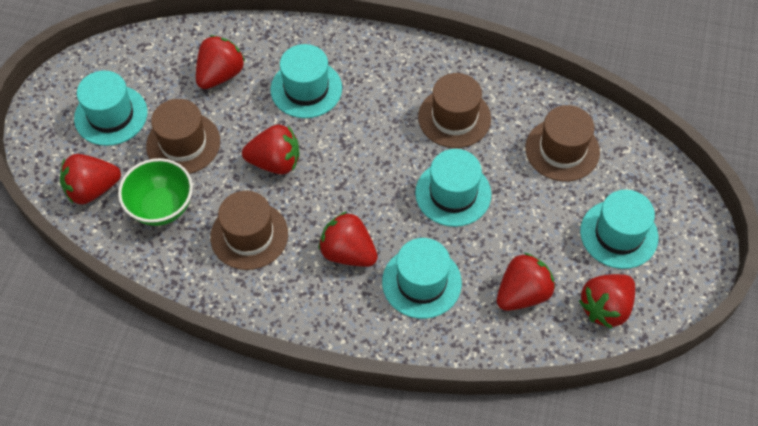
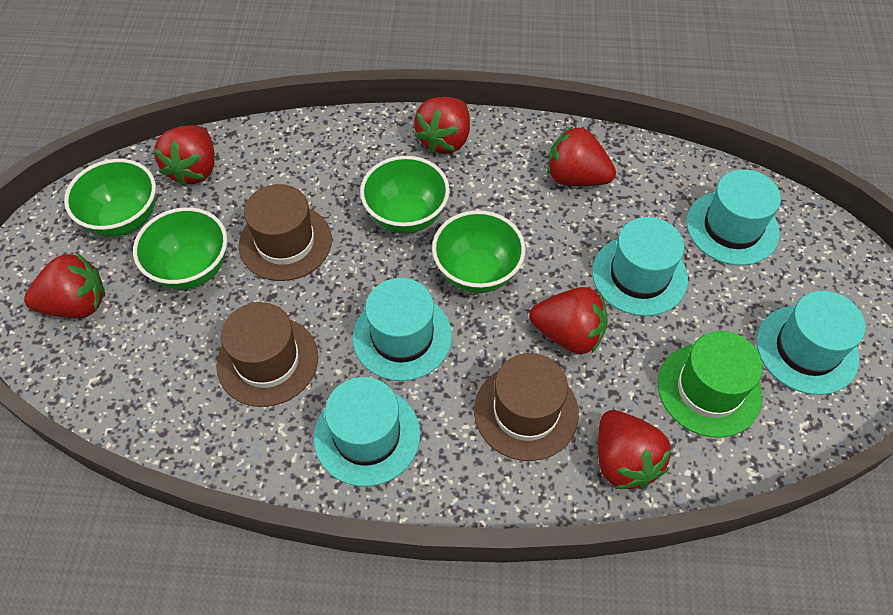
brown hat: 4 -> 3
green bowl: 1 -> 4
green hat: 0 -> 1

